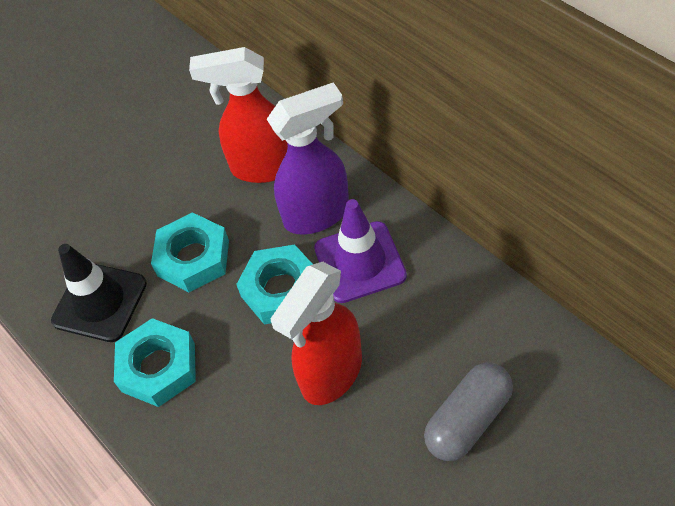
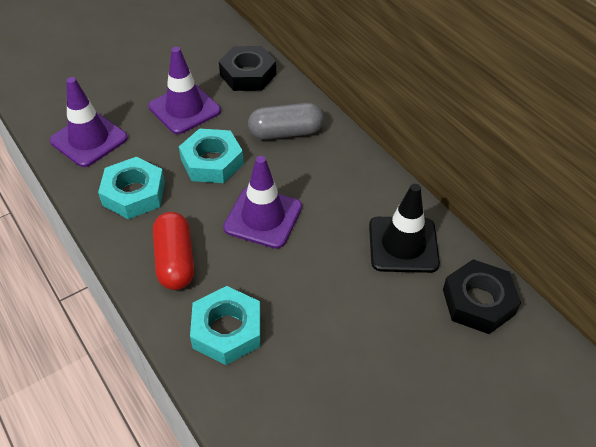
black nut: 0 -> 2
purple spray bottle: 1 -> 0
purple traffic cone: 1 -> 3
red capsule: 0 -> 1
red spray bottle: 2 -> 0

